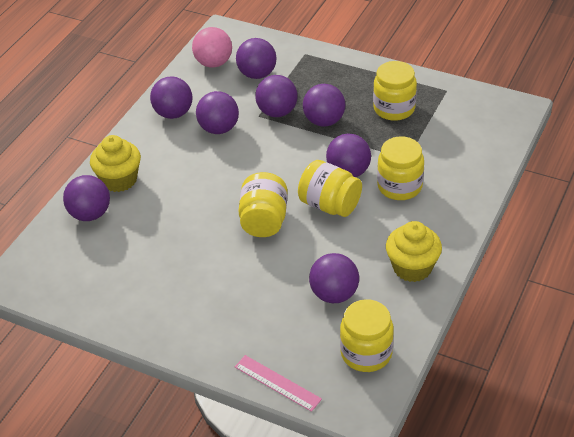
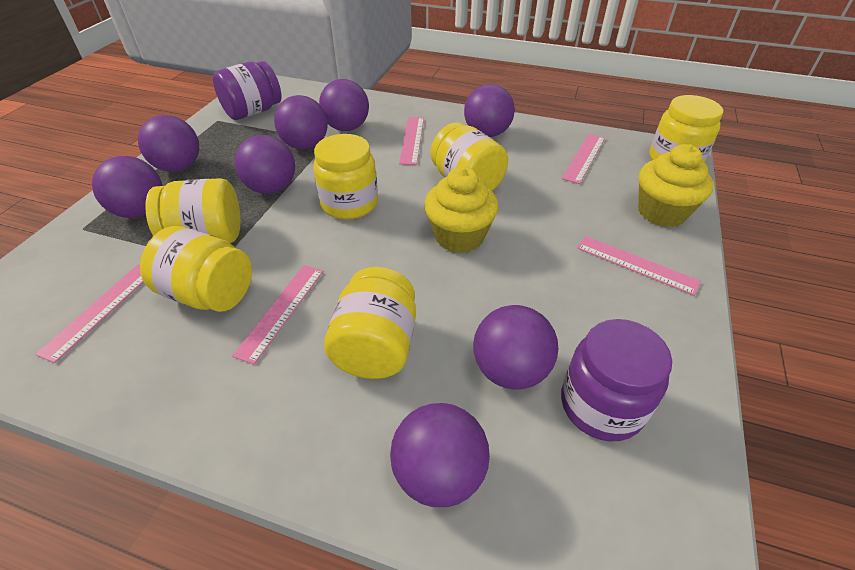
pink ball: 1 -> 0
pink ruler: 1 -> 5
purple jar: 0 -> 2
yellow jar: 5 -> 6

